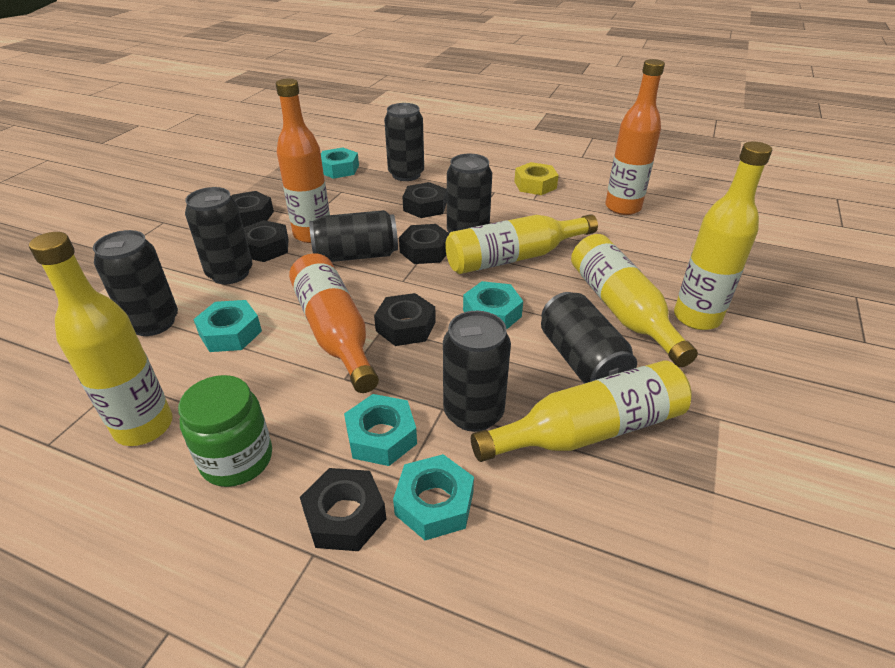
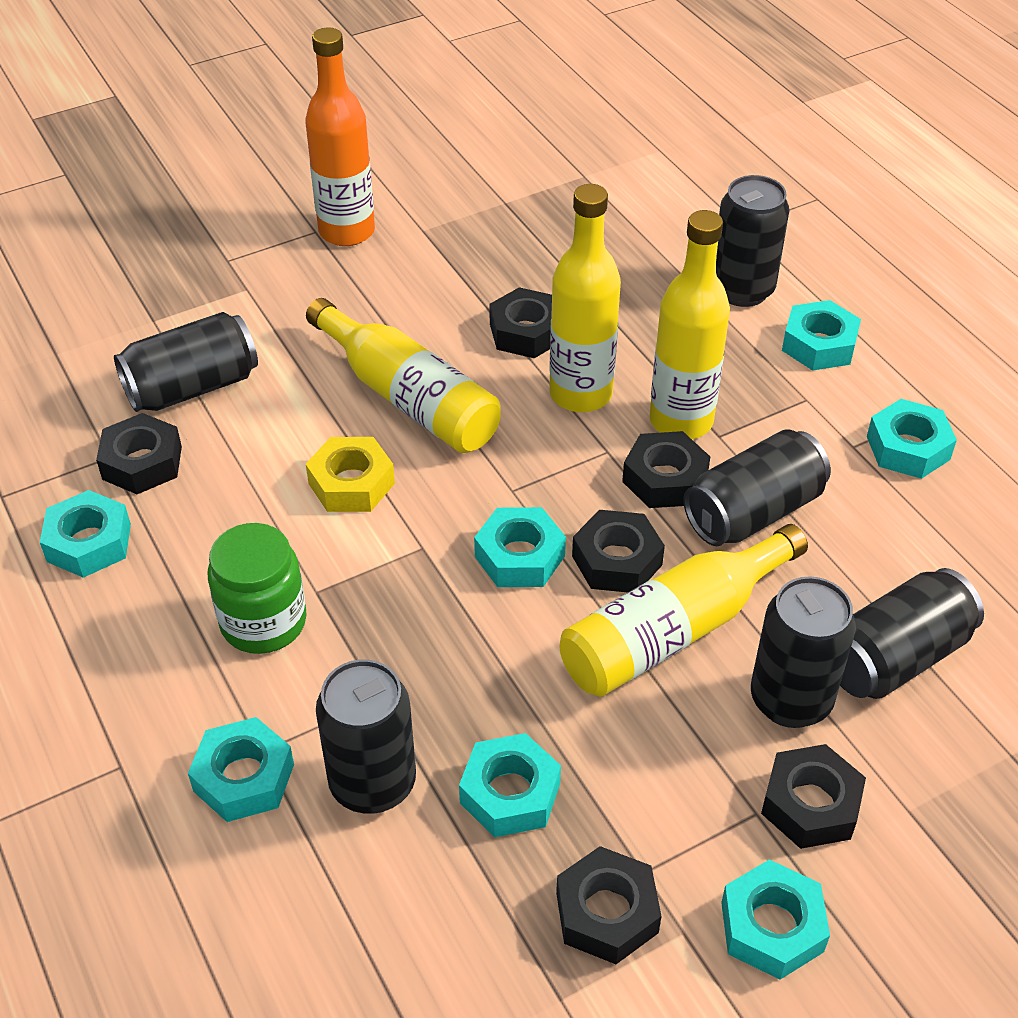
black can: 7 -> 6
orange bottle: 3 -> 1
turquoise nut: 5 -> 7
yellow bottle: 5 -> 4

